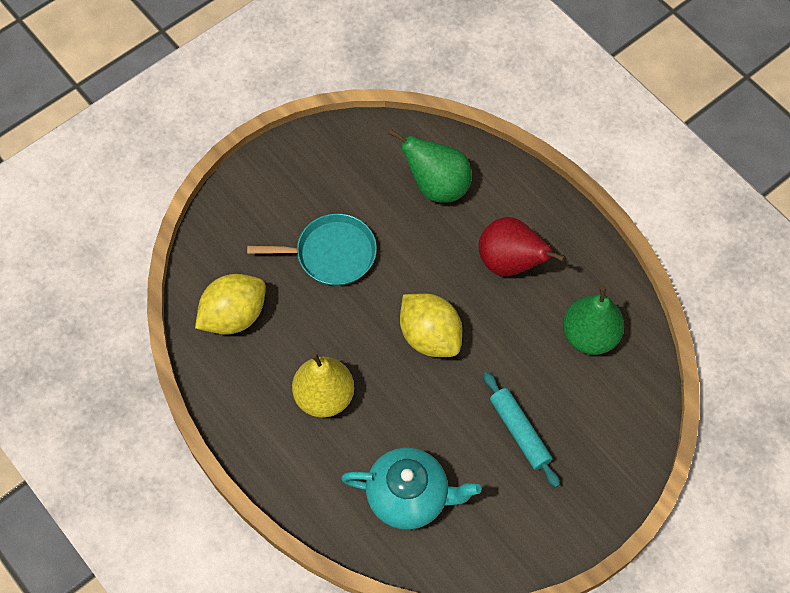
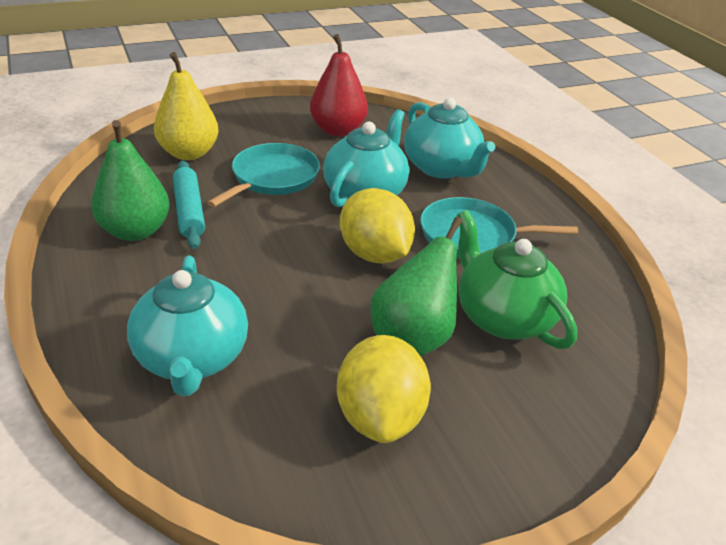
green teapot: 0 -> 1
turquoise pan: 1 -> 2
turquoise teapot: 1 -> 3

